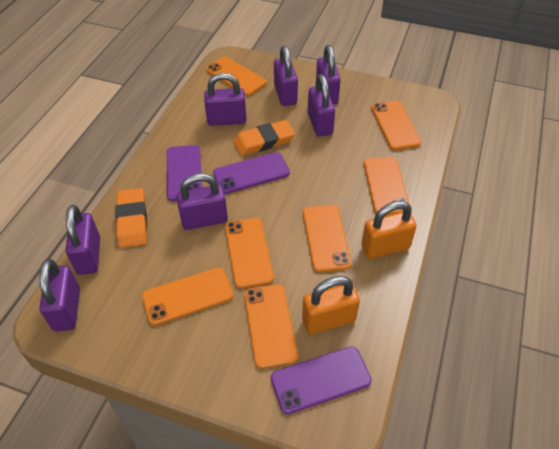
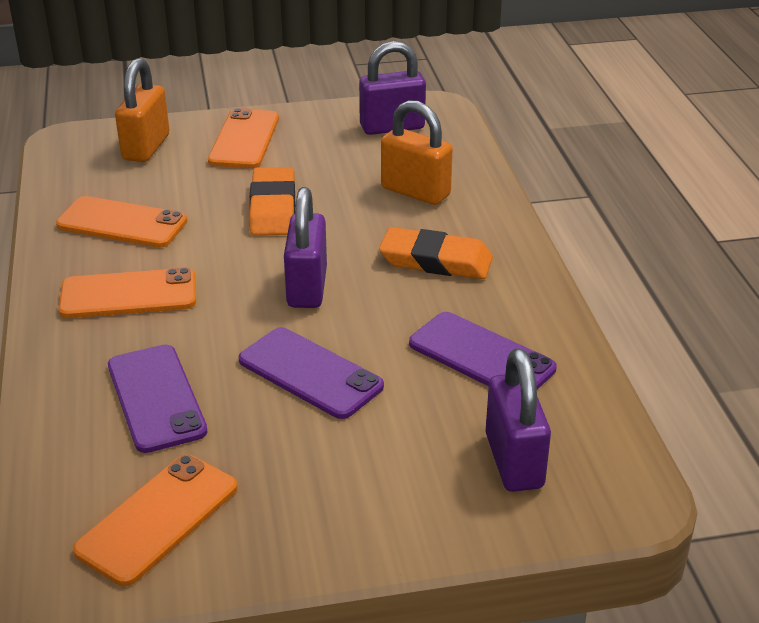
orange phone: 7 -> 4
purple padlock: 7 -> 3

